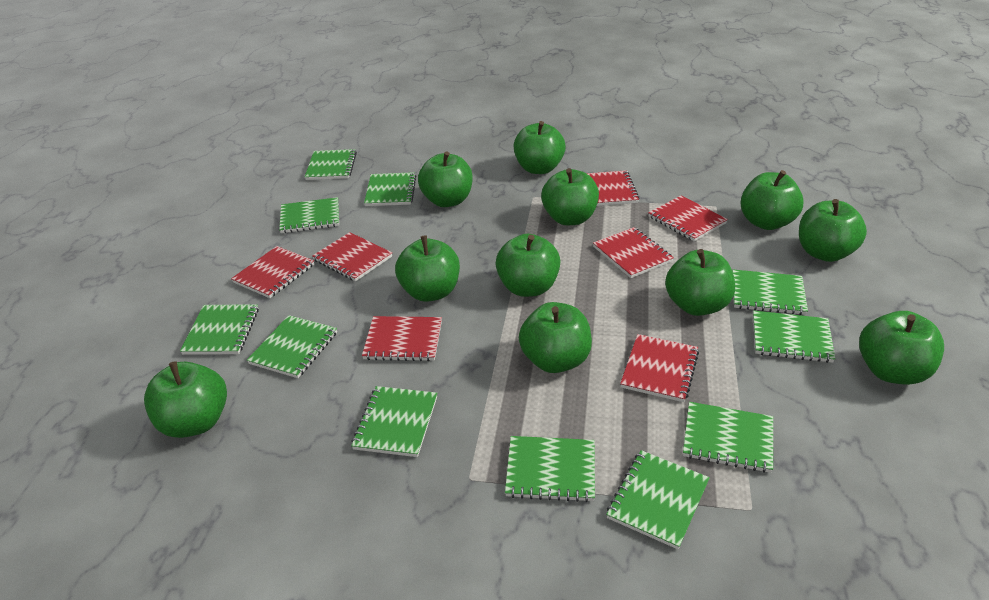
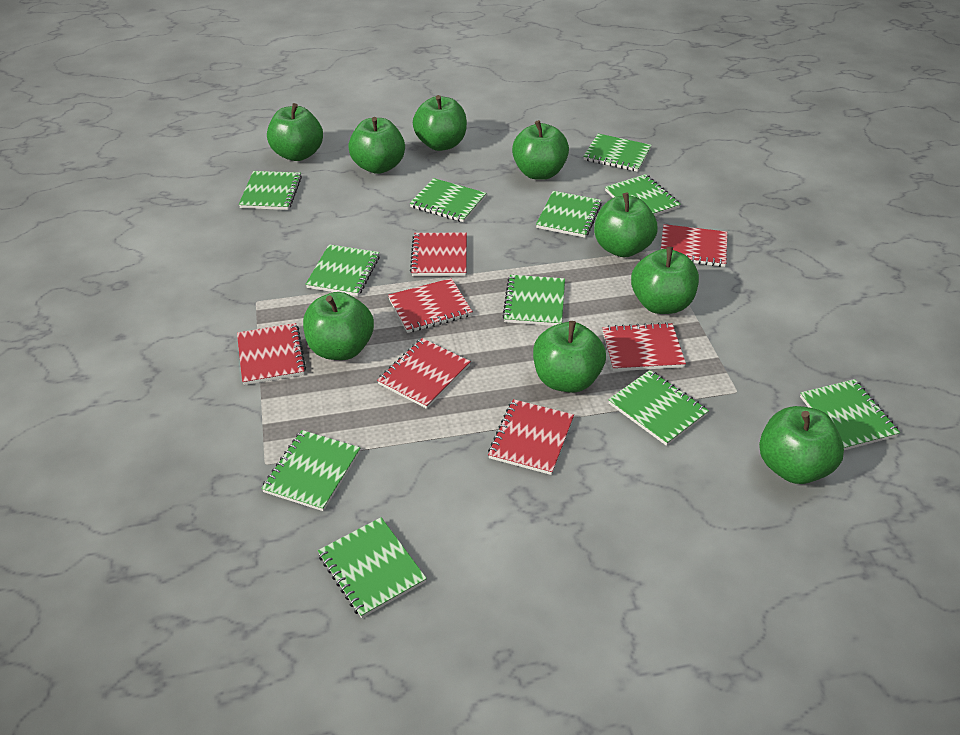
green apple: 11 -> 9

